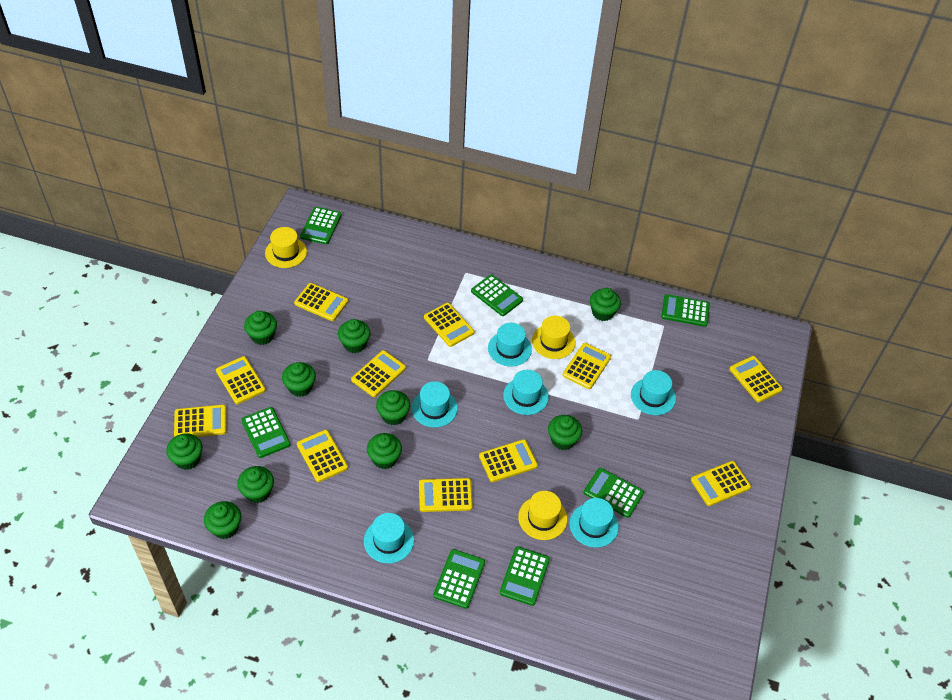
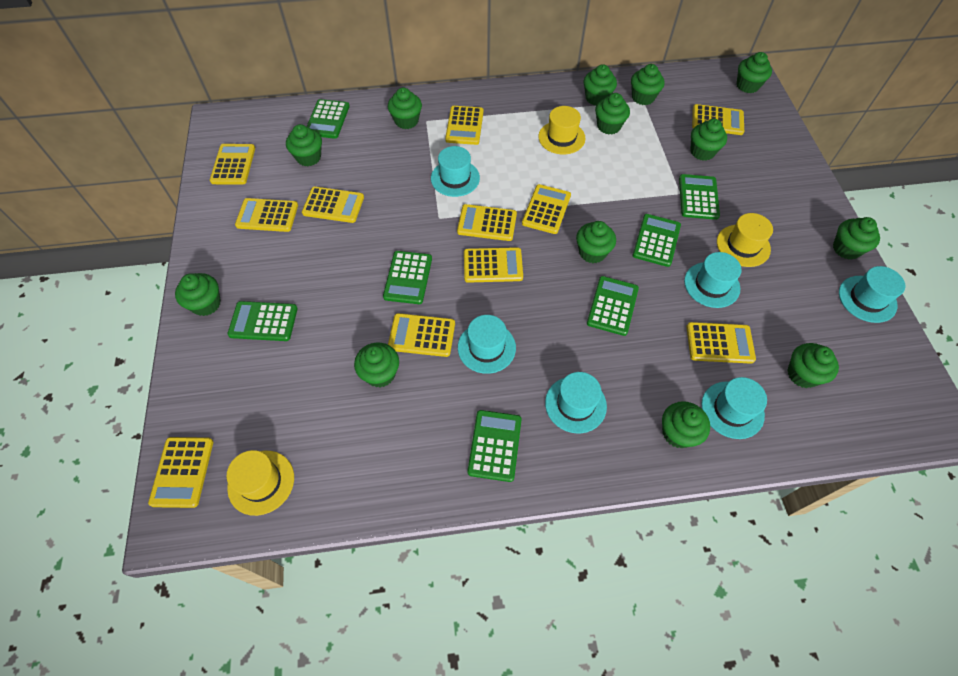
green cupcake: 10 -> 13

